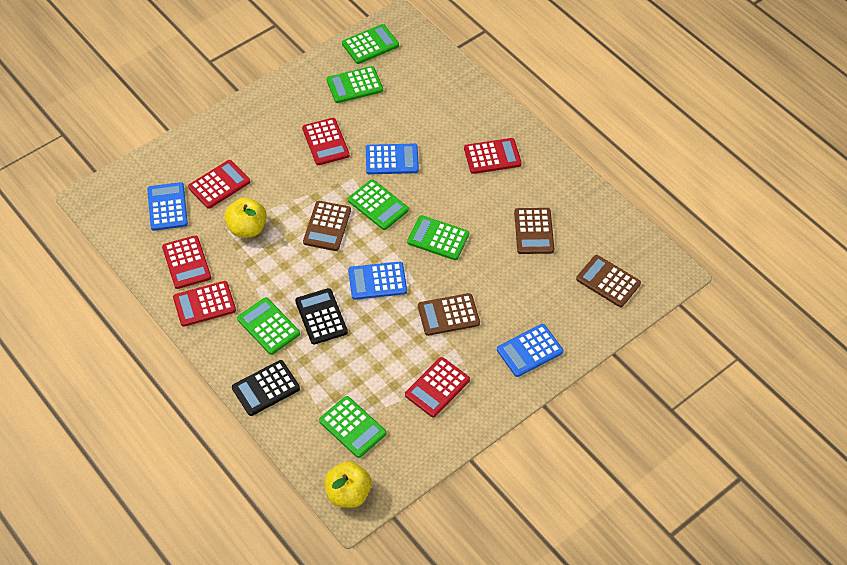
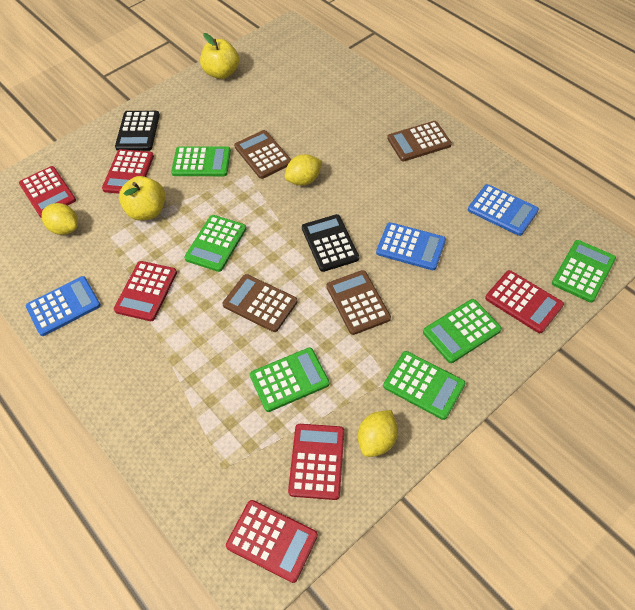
blue calculator: 4 -> 3
yellow lemon: 0 -> 3

